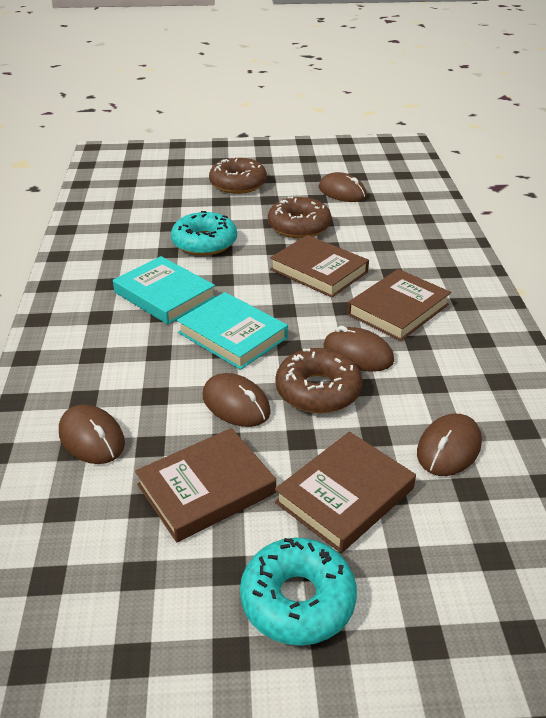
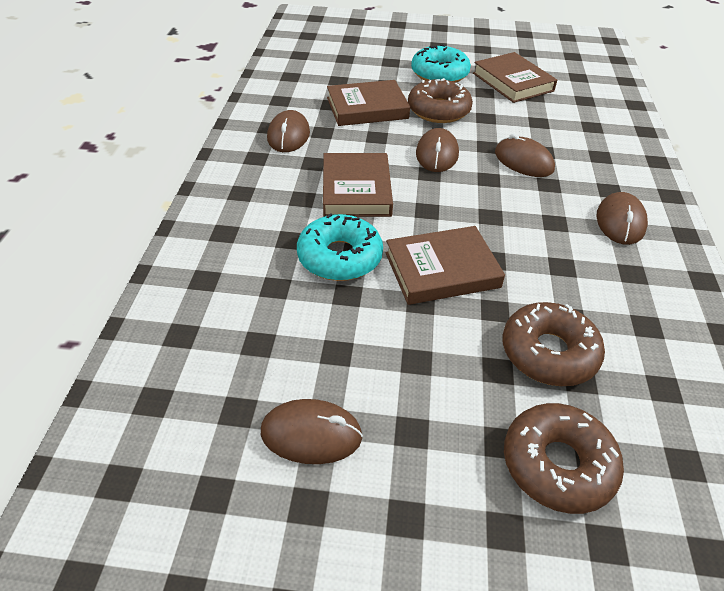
turquoise book: 2 -> 0

